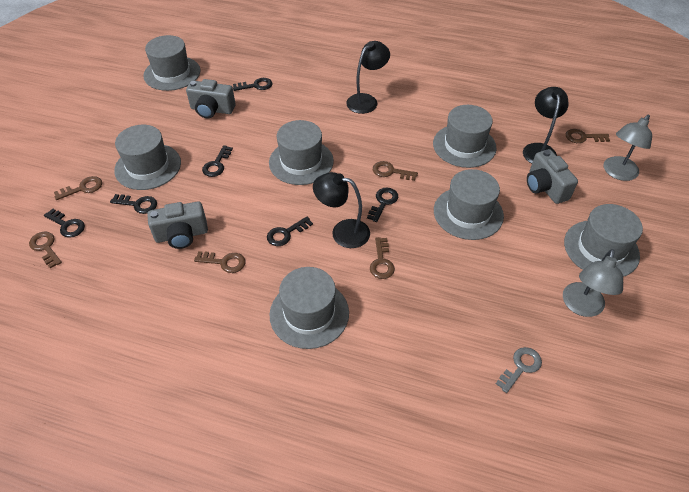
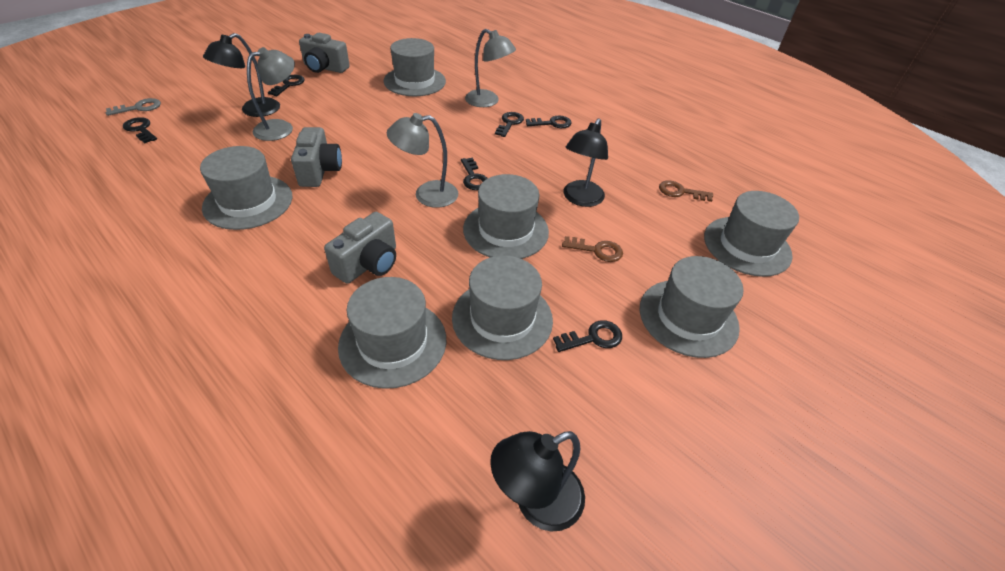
brown key: 6 -> 2
grey lamp: 2 -> 3

